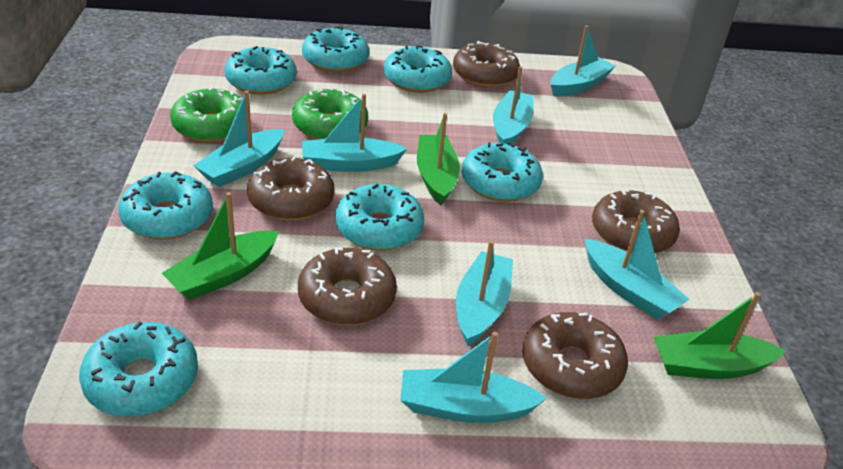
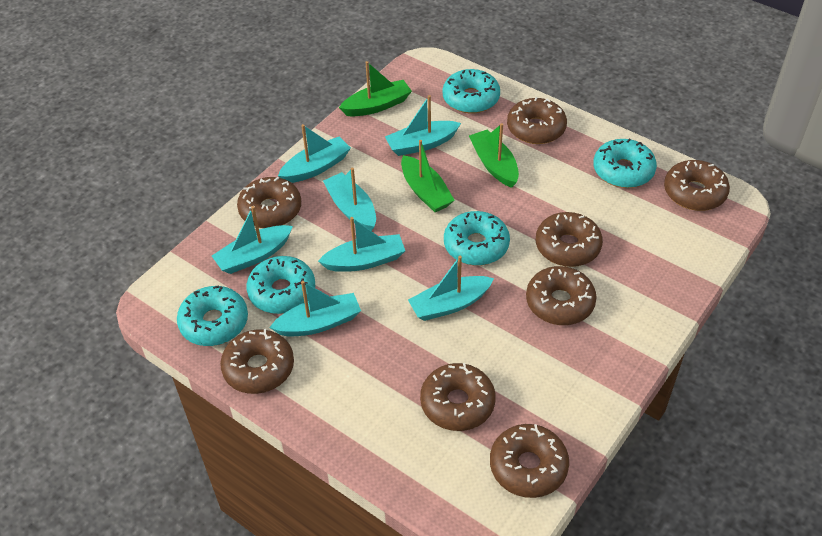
brown donut: 5 -> 8
green donut: 2 -> 0
turquoise donut: 7 -> 5

